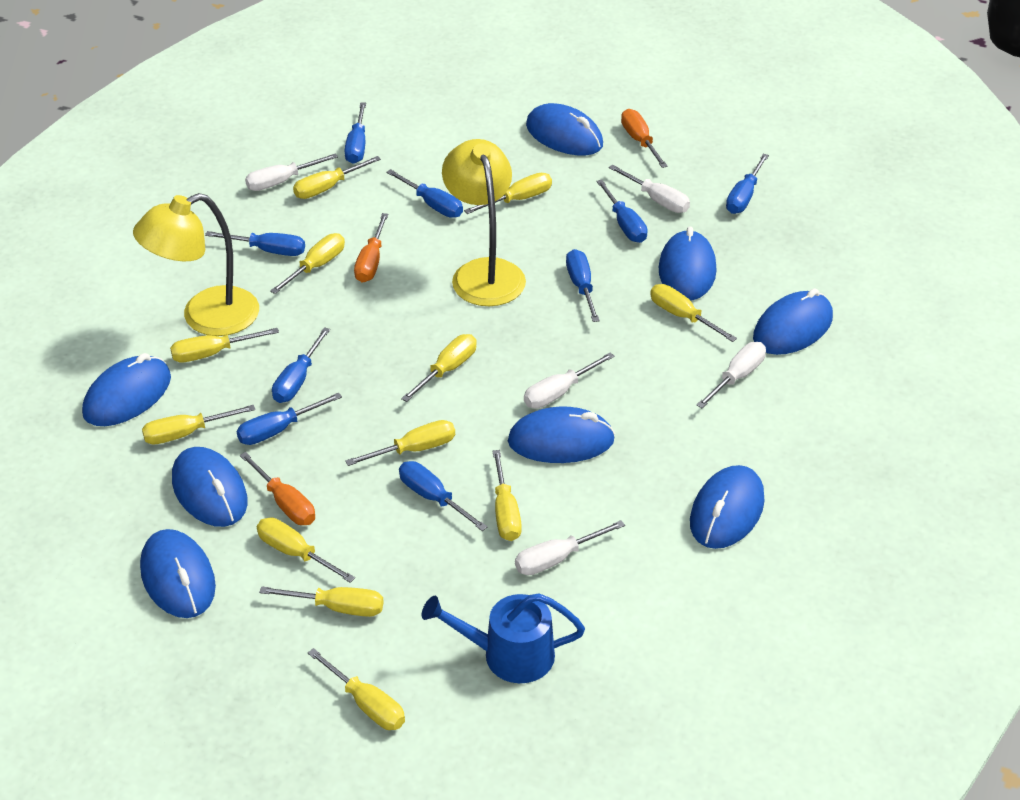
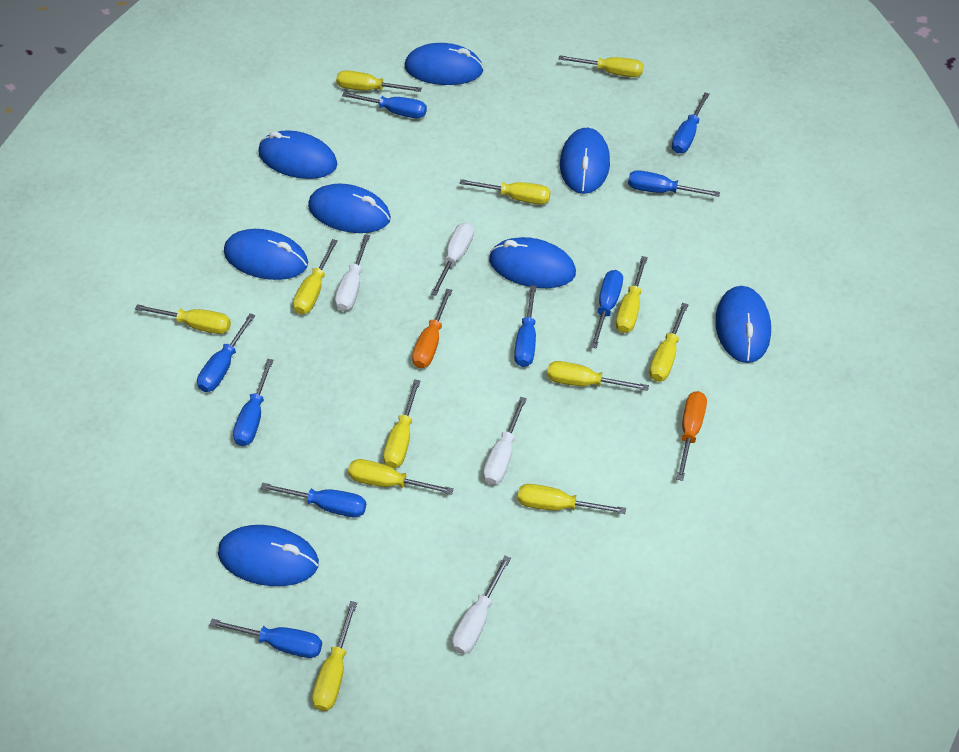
blue watering can: 1 -> 0
orange screwdriver: 3 -> 2
white screwdriver: 5 -> 4
yellow lamp: 2 -> 0

